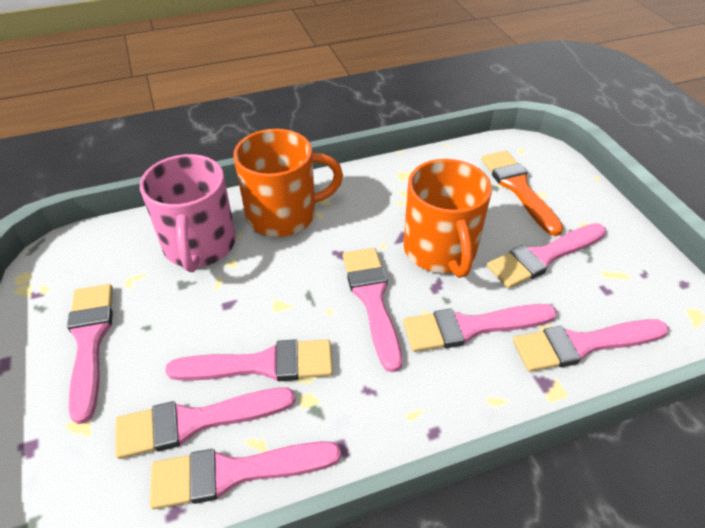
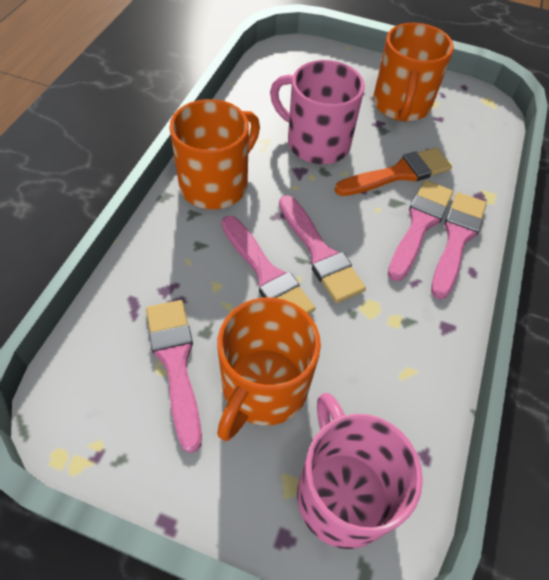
orange mug: 2 -> 3
pink brush: 8 -> 5
pink mug: 1 -> 2

